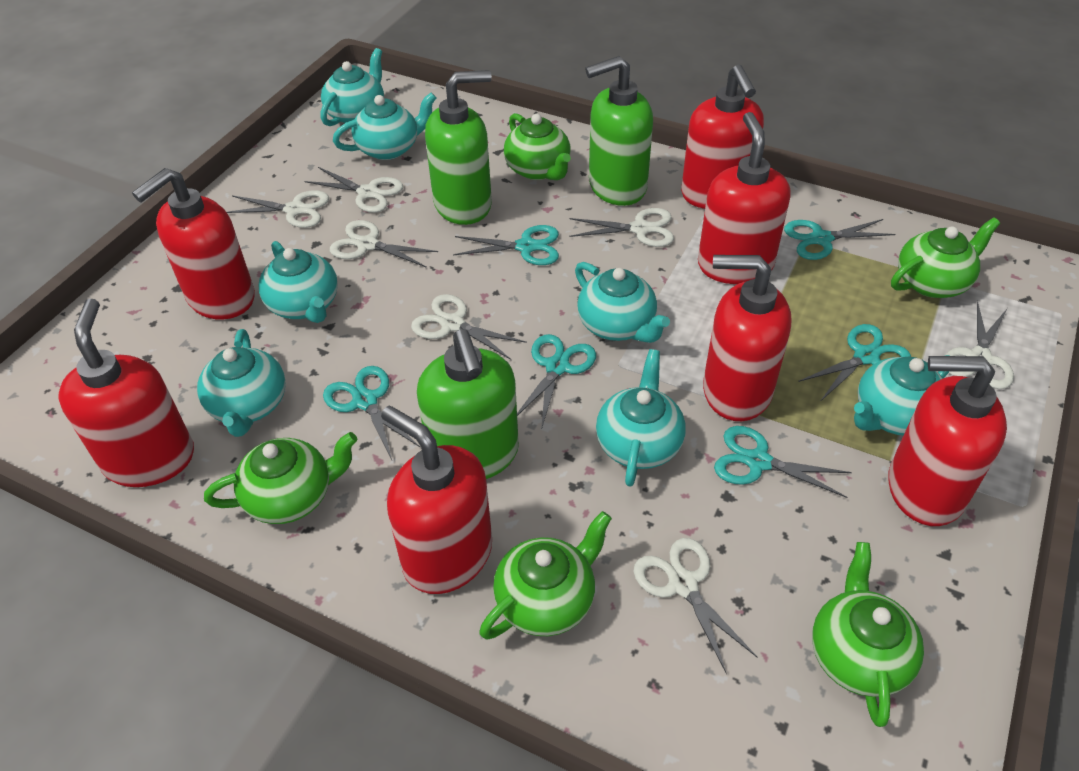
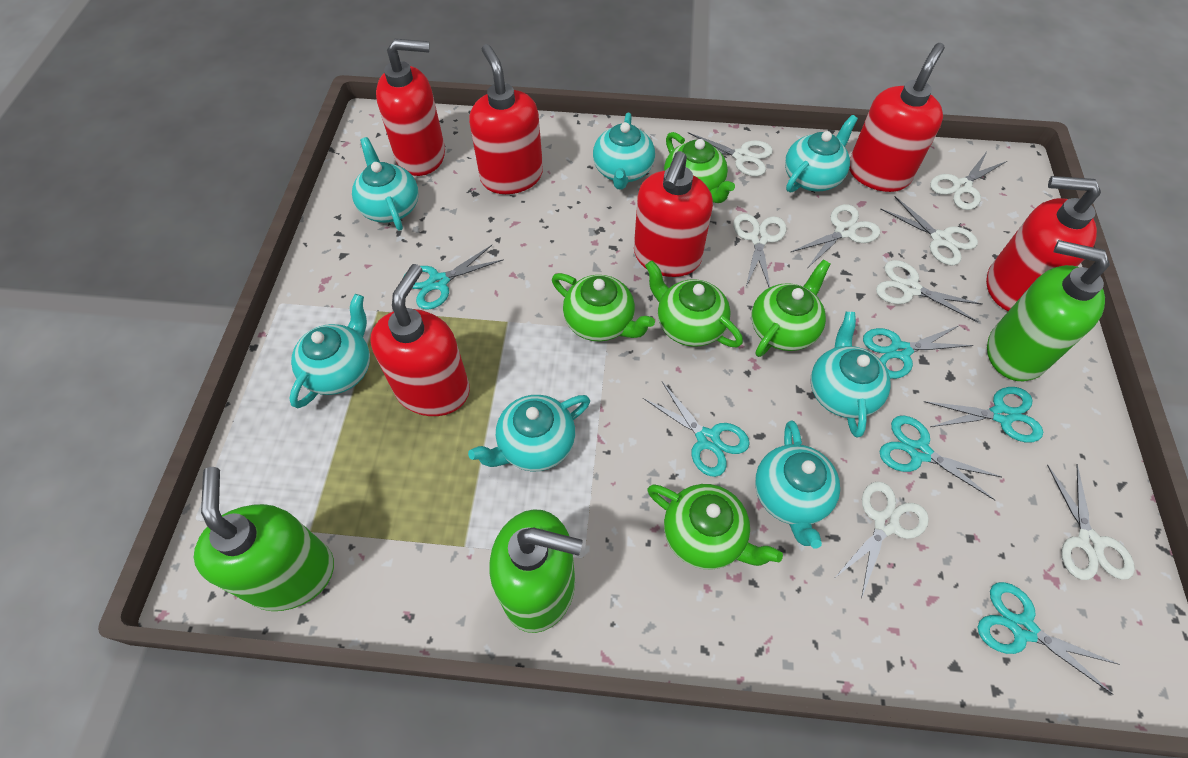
red soap dispenser: 7 -> 6
white scissors: 7 -> 8

